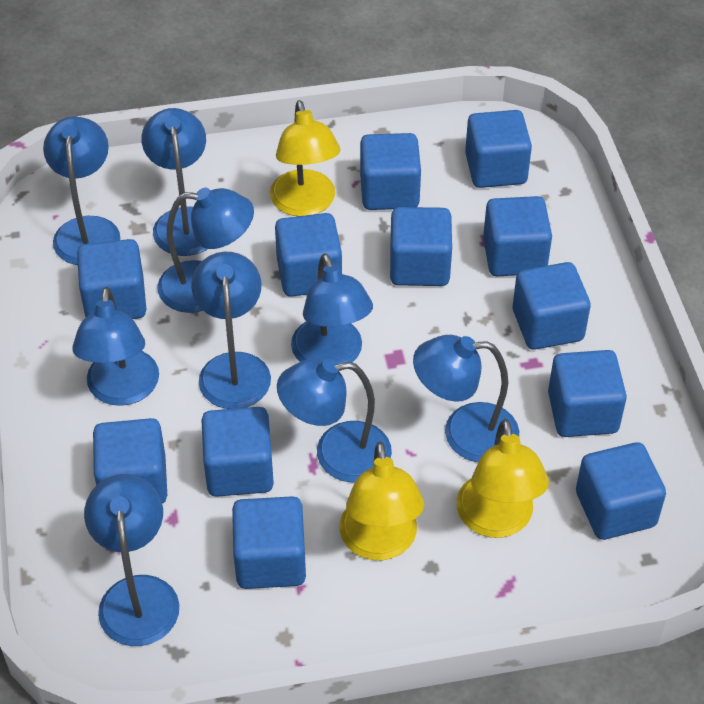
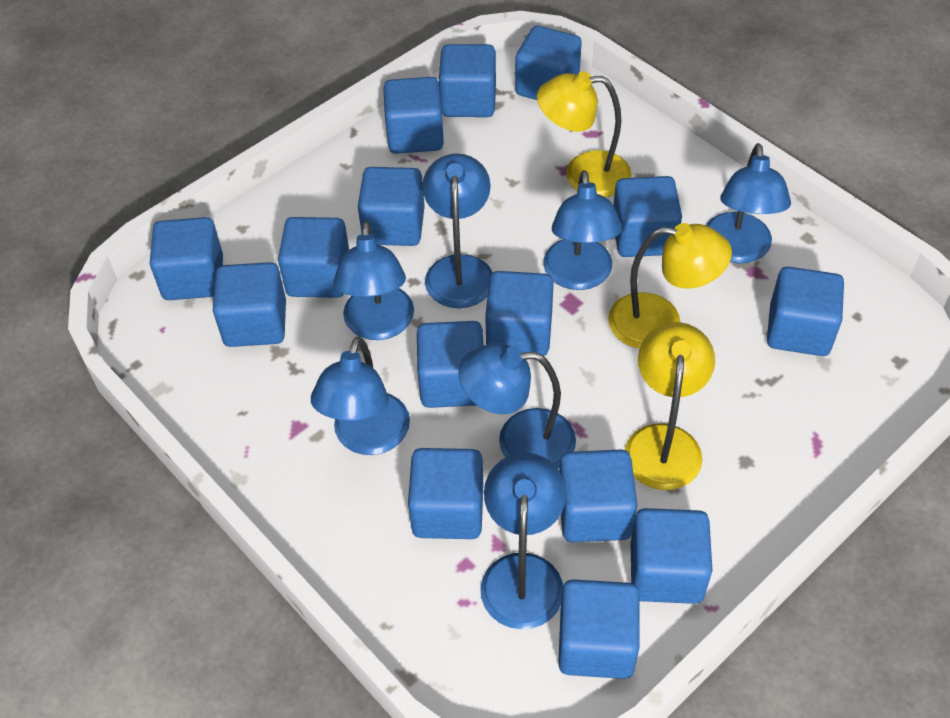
blue cube: 12 -> 15
blue lamp: 9 -> 7

